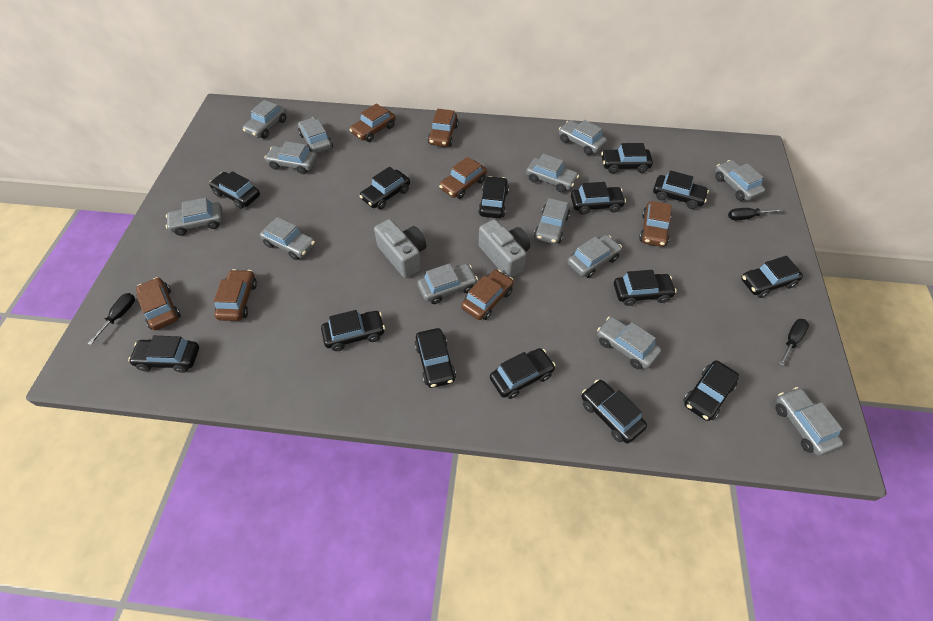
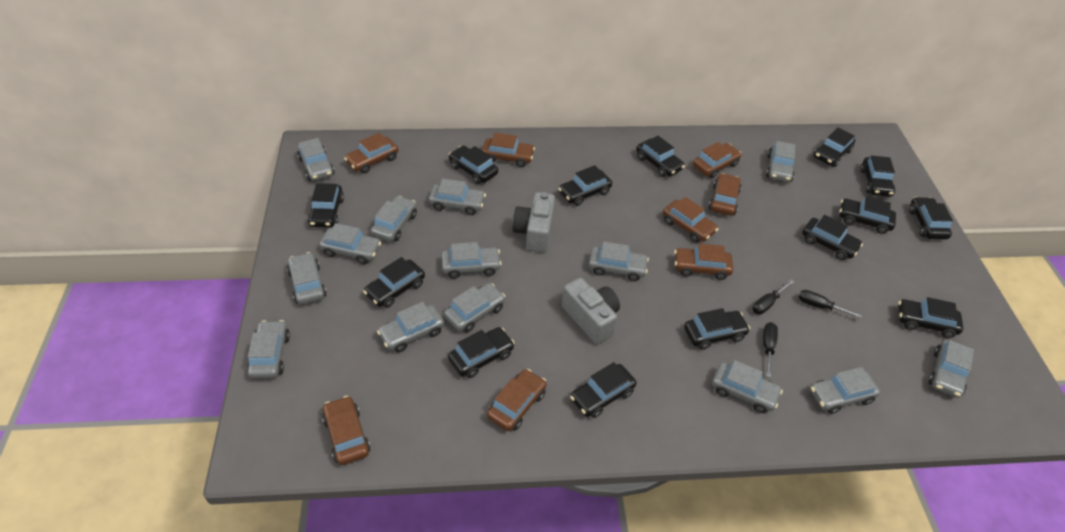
brown car: 7 -> 8
grey car: 13 -> 14

